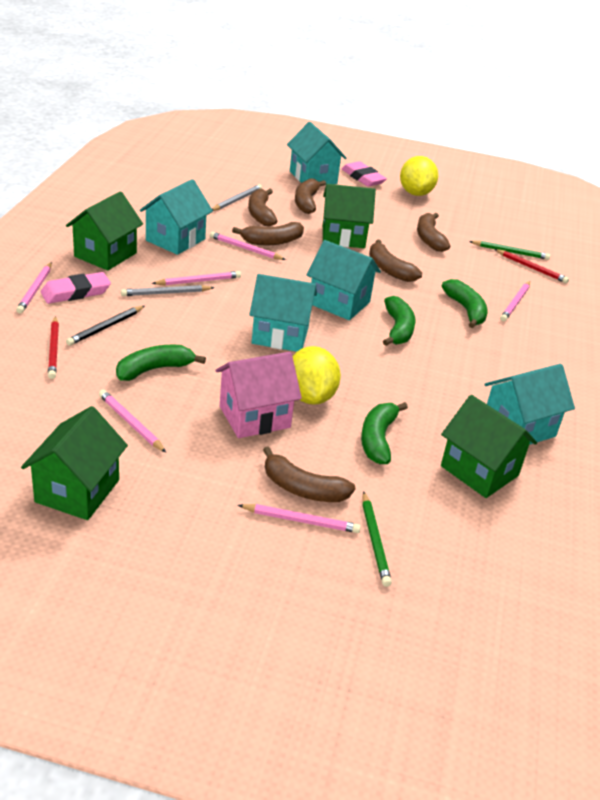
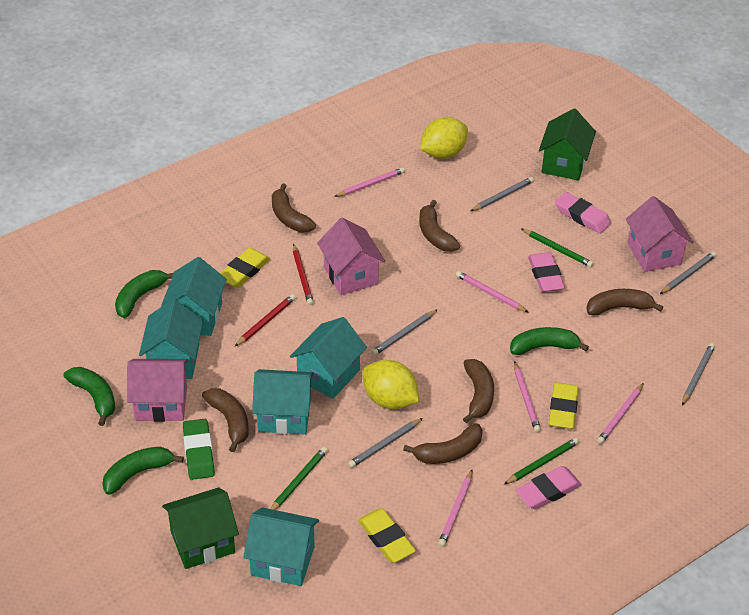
black pencil: 1 -> 0
green eraser: 0 -> 1
green house: 4 -> 2
green pencil: 2 -> 3
grey pencil: 2 -> 5
pink eraser: 2 -> 3
pink house: 1 -> 3
pink pencil: 6 -> 5
yellow eraser: 0 -> 3

